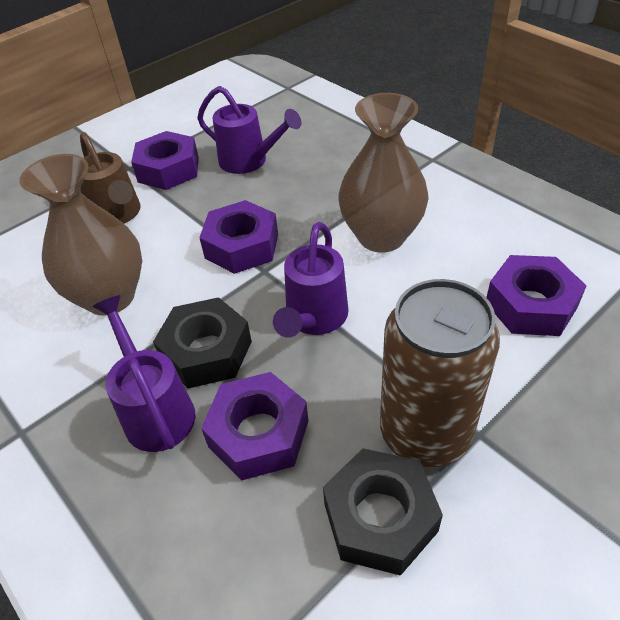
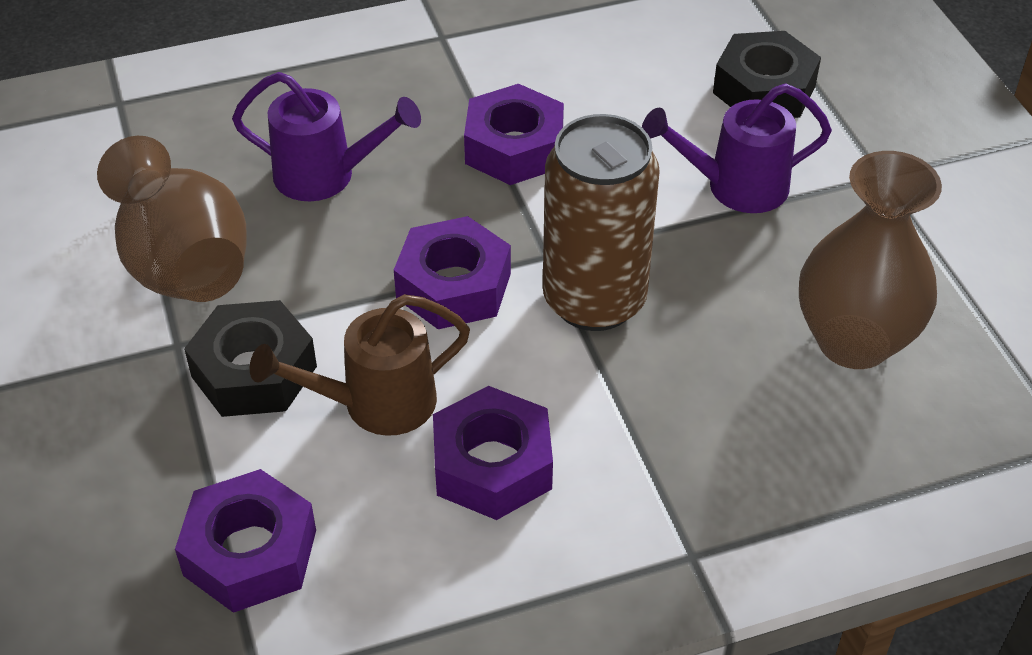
purple watering can: 3 -> 2

